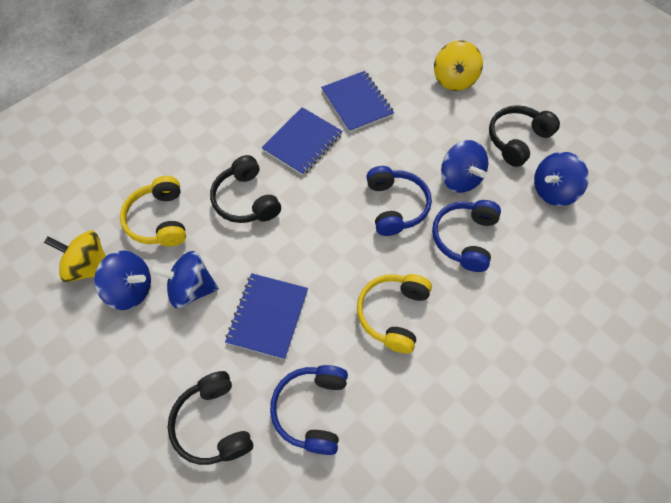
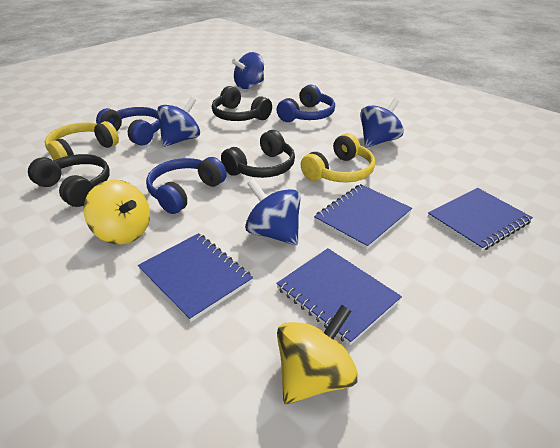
blue notebook: 3 -> 4

